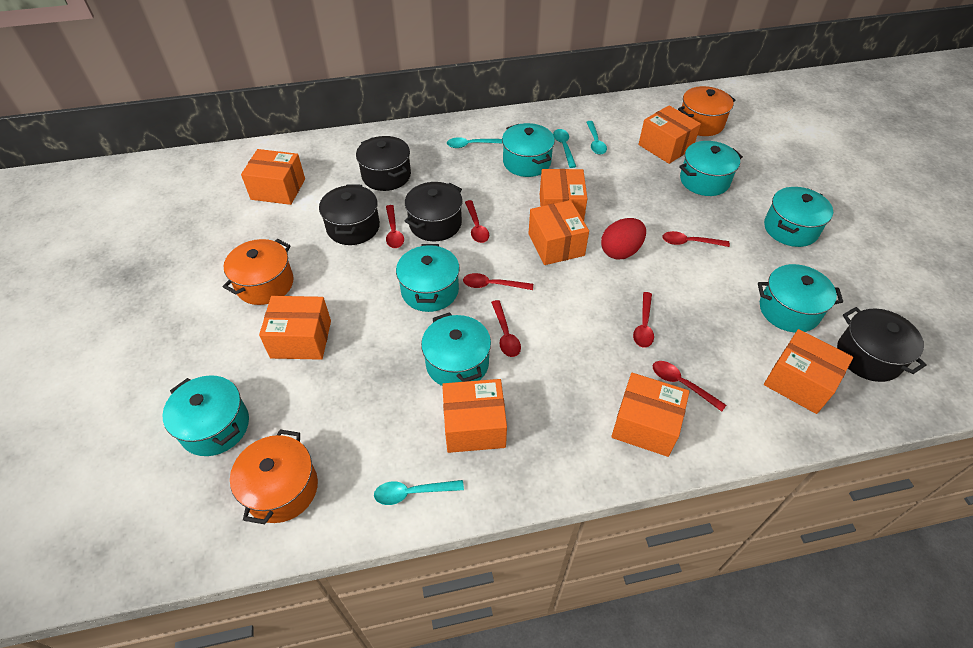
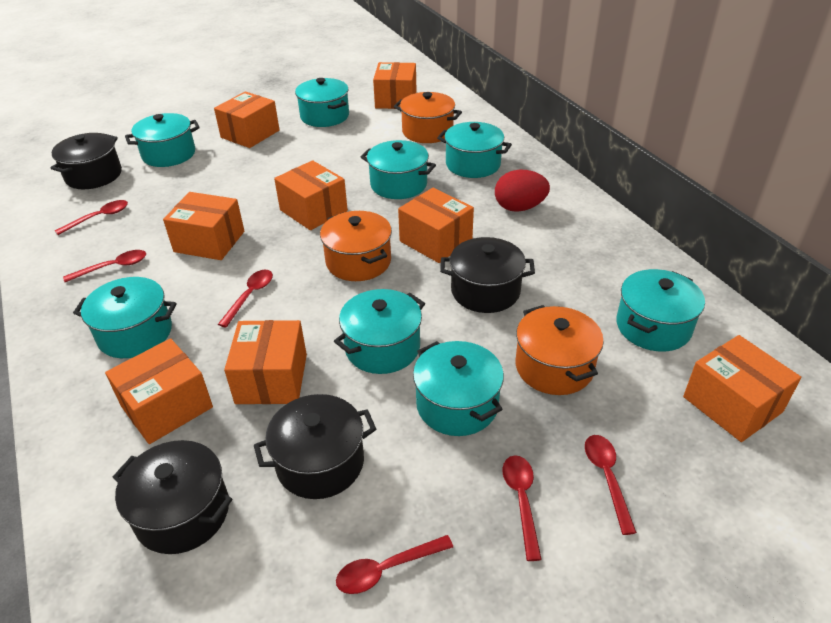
red spoon: 7 -> 6
turquoise pot: 7 -> 8
turquoise spoon: 4 -> 0

